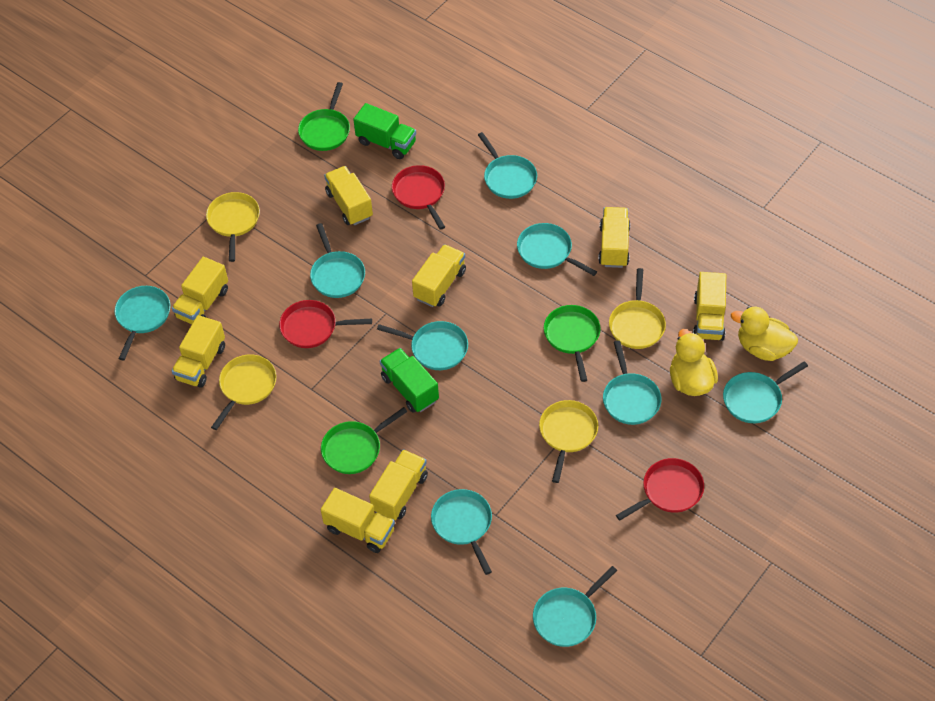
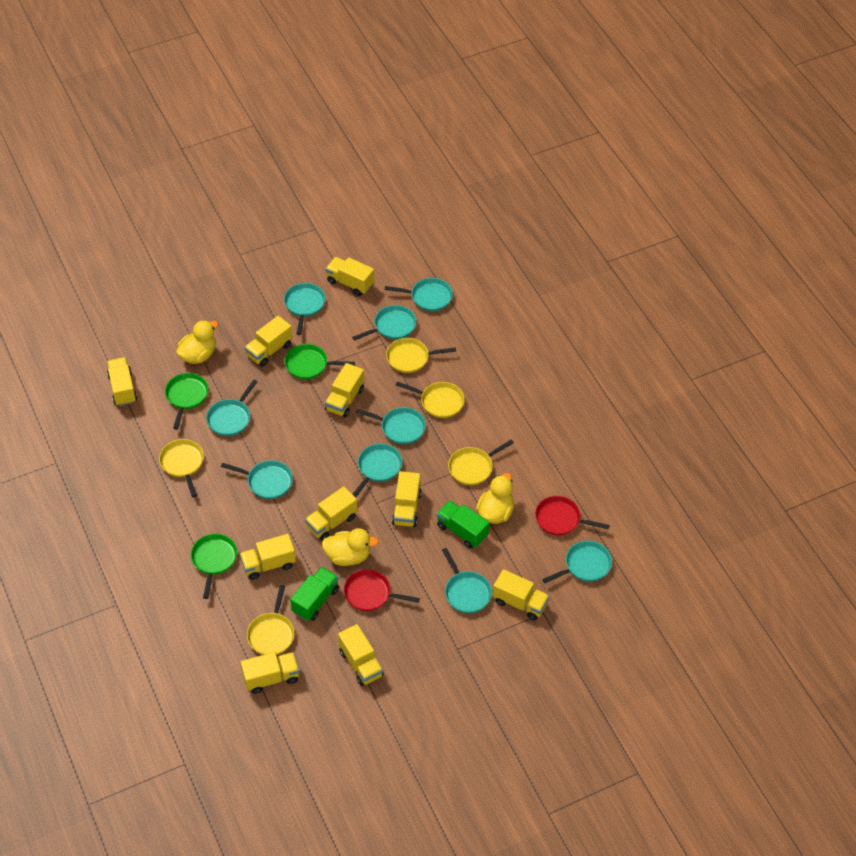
red pan: 3 -> 2
yellow duck: 2 -> 3
yellow pan: 4 -> 5
yellow truck: 8 -> 10

